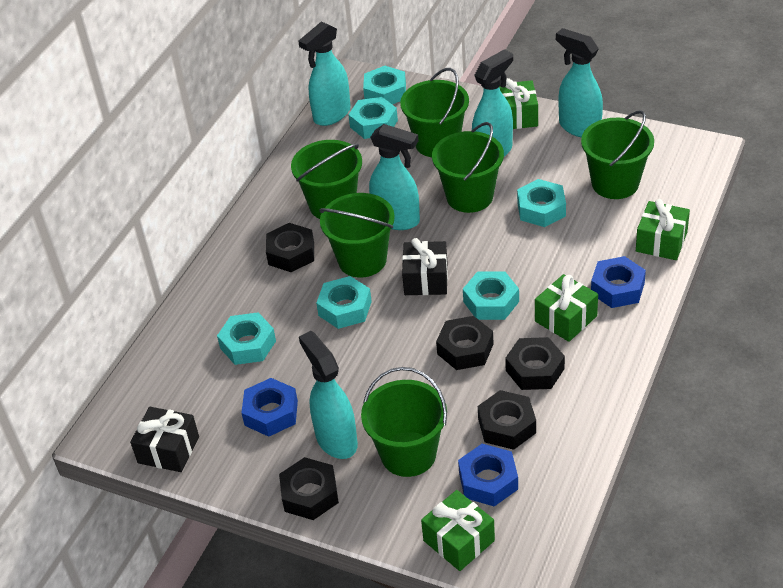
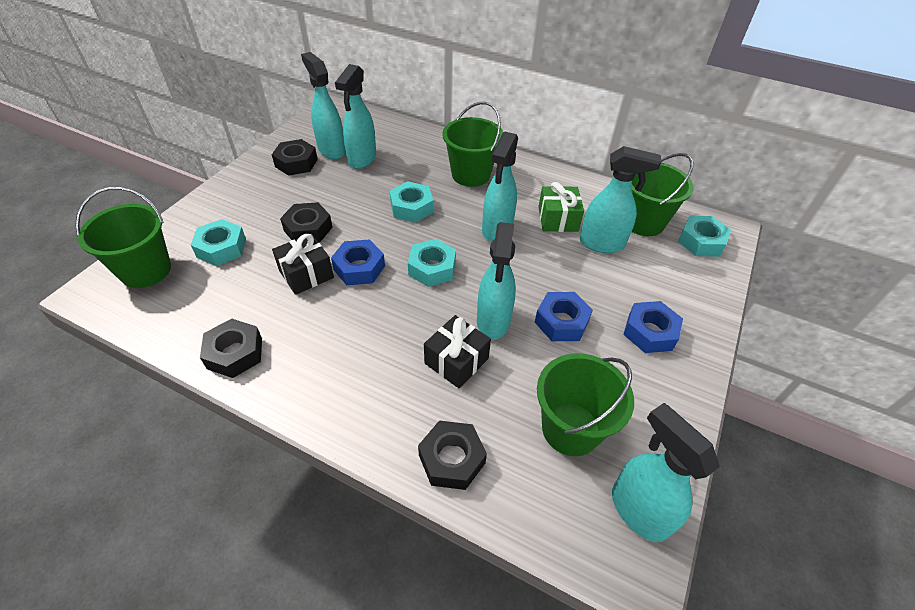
black nut: 5 -> 4
green bucket: 6 -> 4
green gift: 4 -> 1
turquoise nut: 6 -> 4
turquoise spray bottle: 5 -> 6

